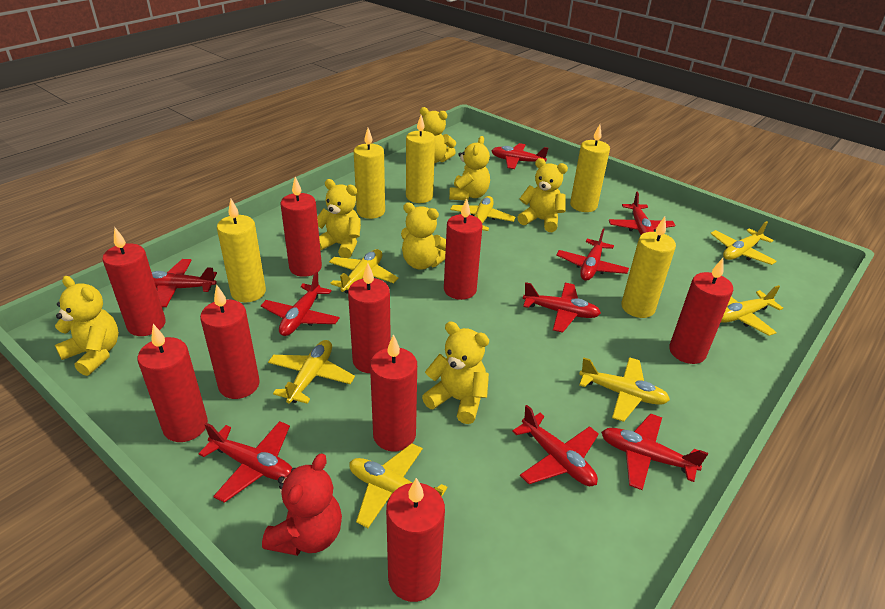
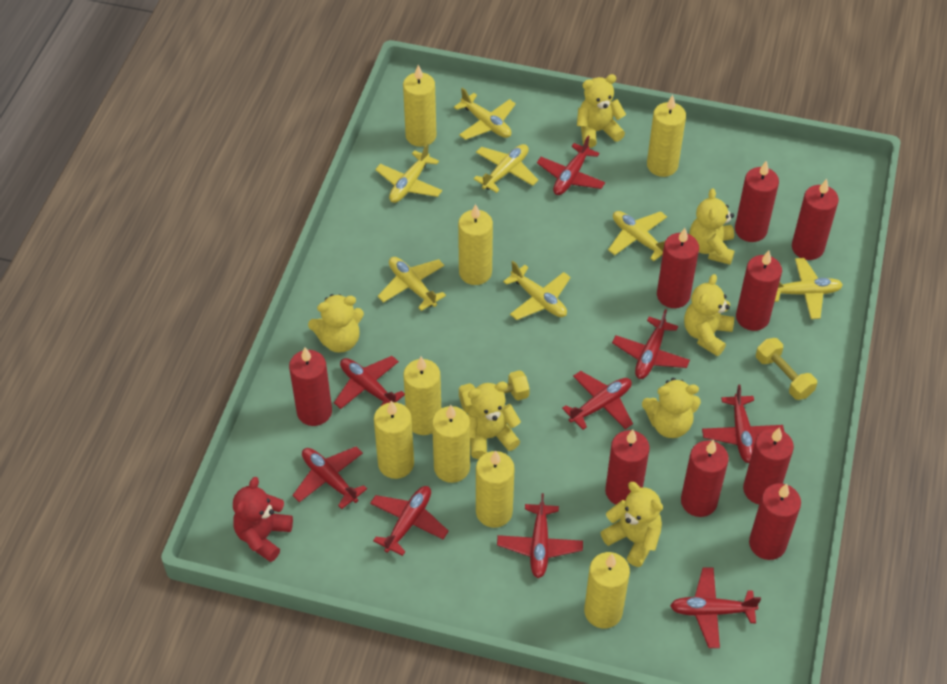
yellow candle: 5 -> 8
yellow dumbbell: 0 -> 2

